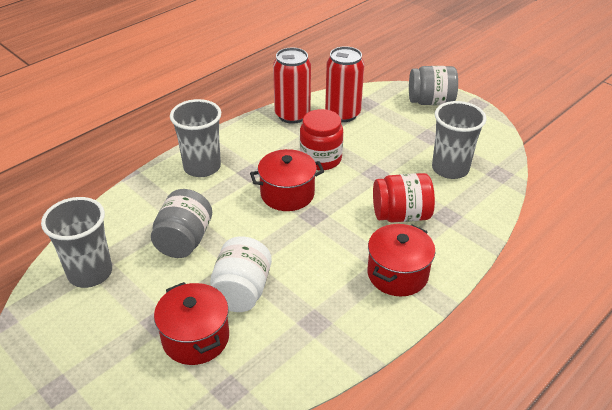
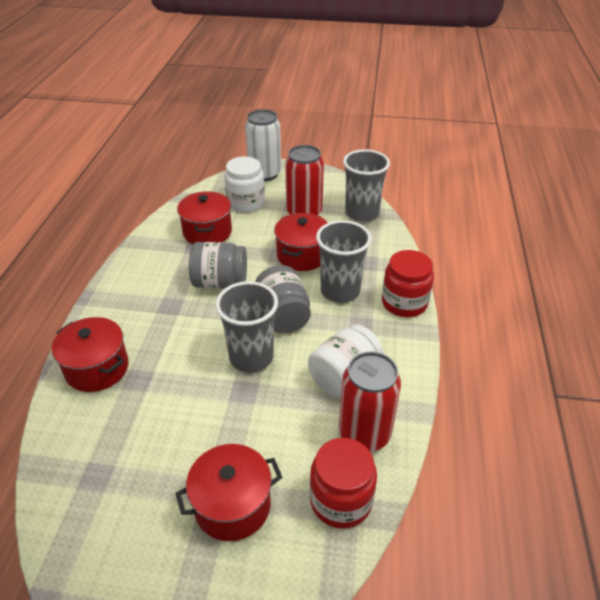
red pot: 3 -> 4
white can: 0 -> 1
white jar: 1 -> 2

